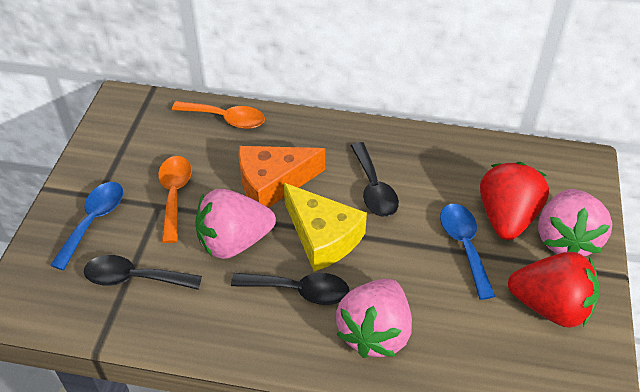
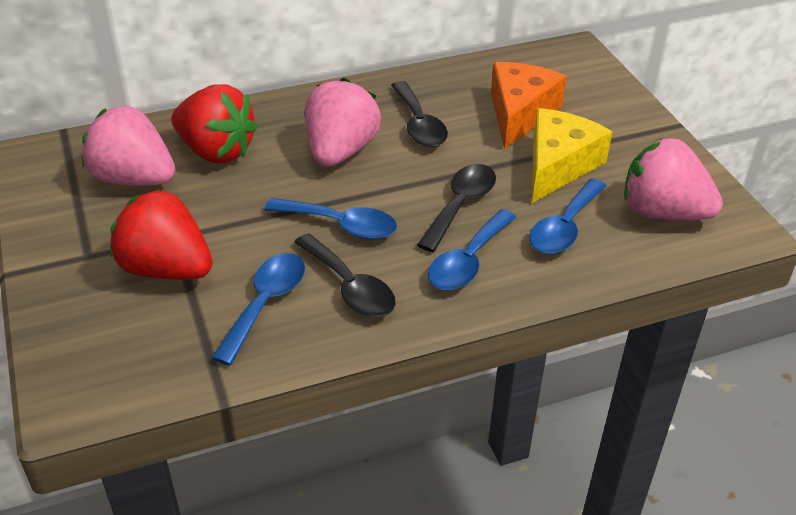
blue spoon: 2 -> 4
orange spoon: 2 -> 0

